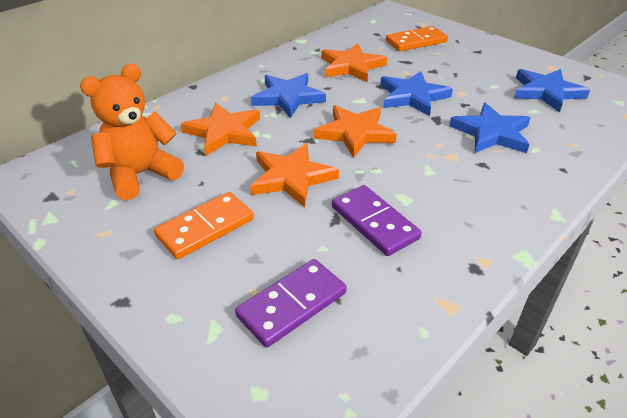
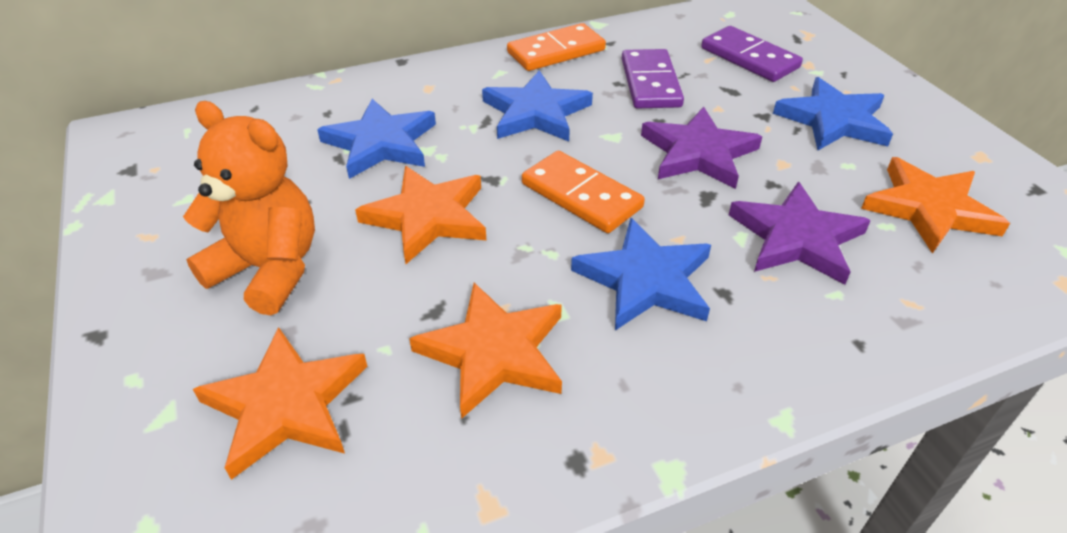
purple star: 0 -> 2

